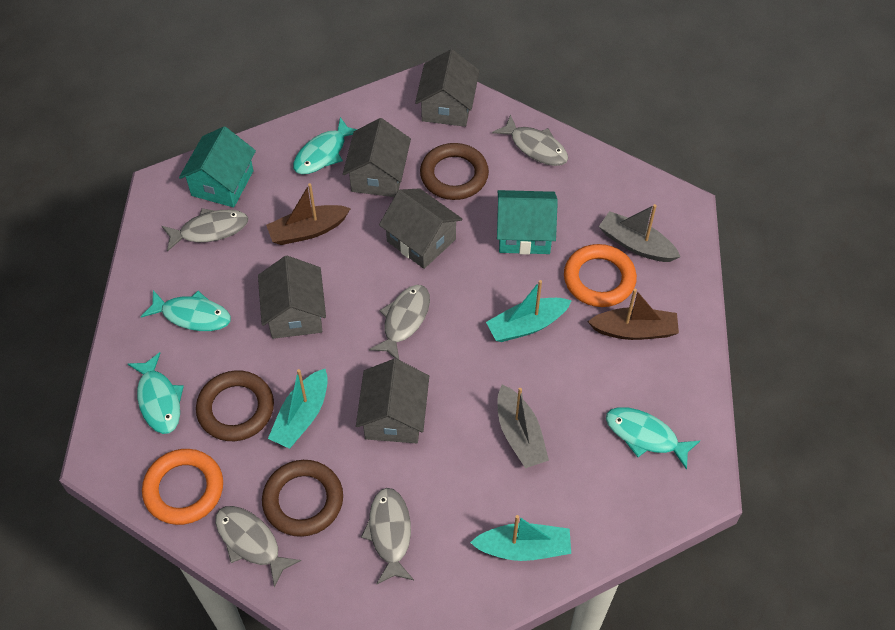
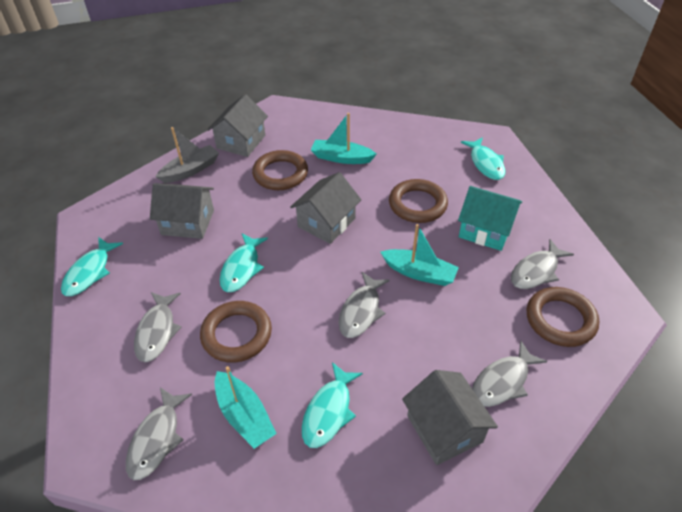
brown boat: 2 -> 0
brown ring: 3 -> 4
grey boat: 2 -> 1
grey house: 5 -> 4
orange ring: 2 -> 0
turquoise house: 2 -> 1

